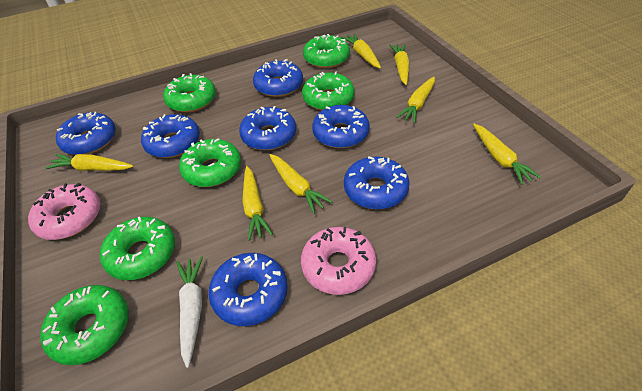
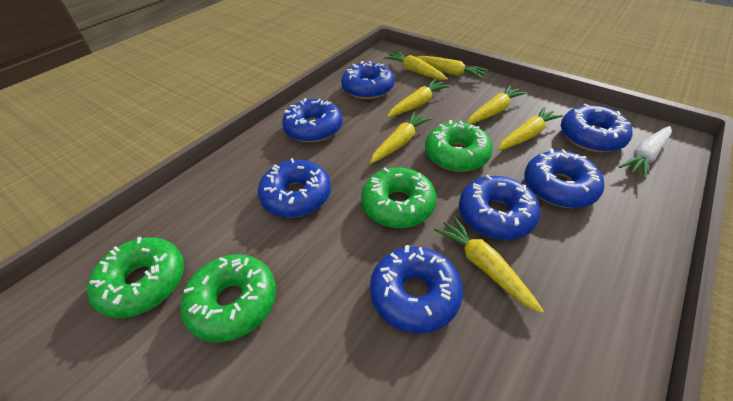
green donut: 6 -> 4
pink donut: 2 -> 0

